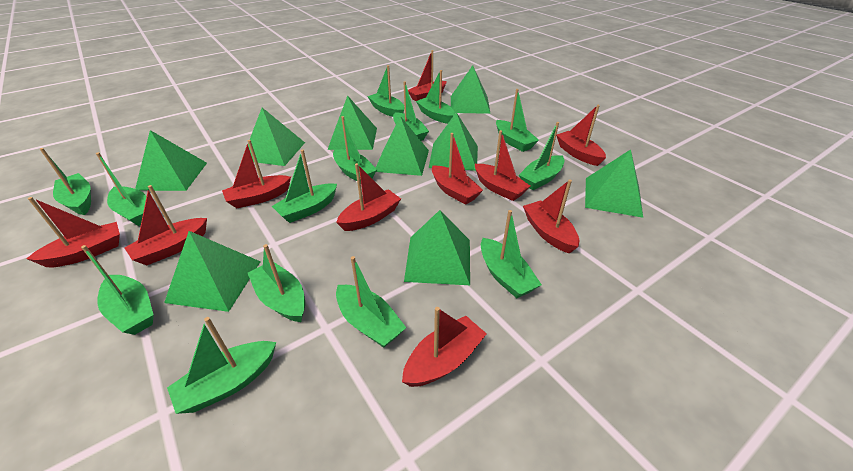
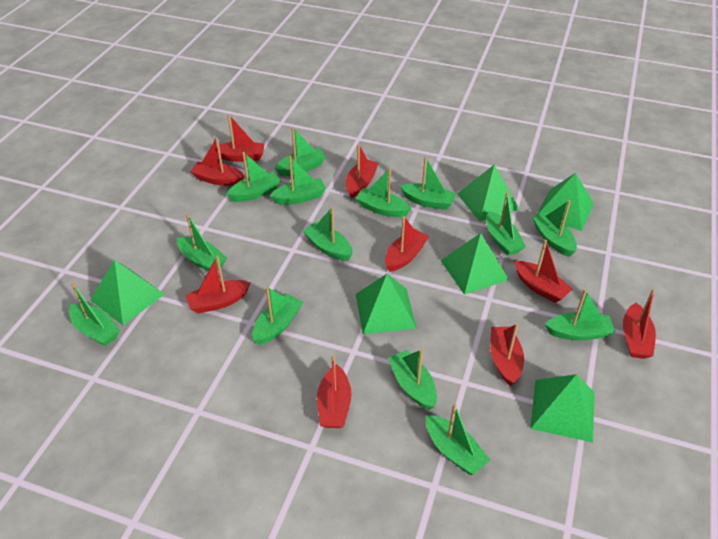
green pyramid: 9 -> 6
red boat: 10 -> 9

